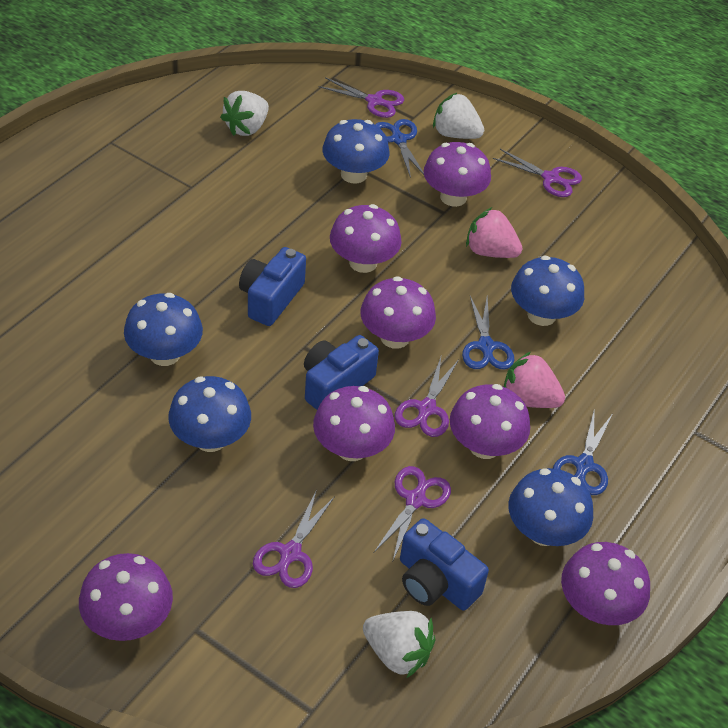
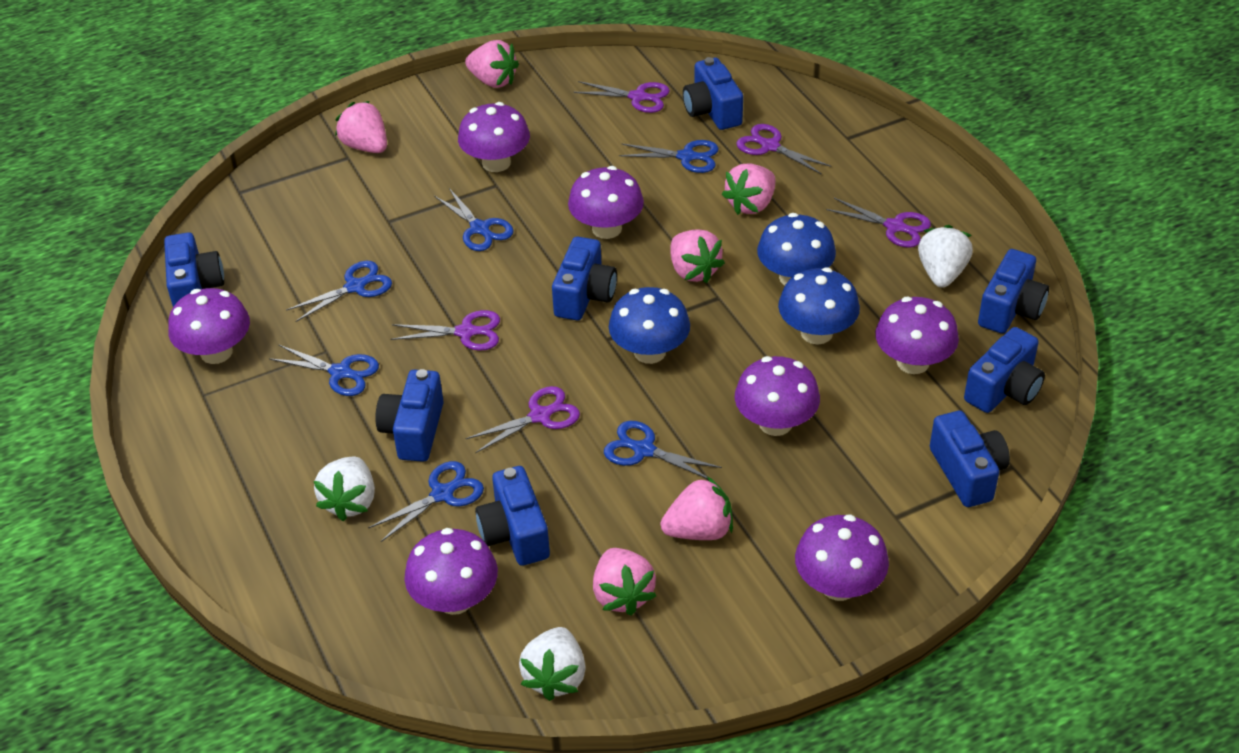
blue camera: 3 -> 8
blue mushroom: 5 -> 3
blue scissors: 3 -> 6
pink strawberry: 2 -> 6

